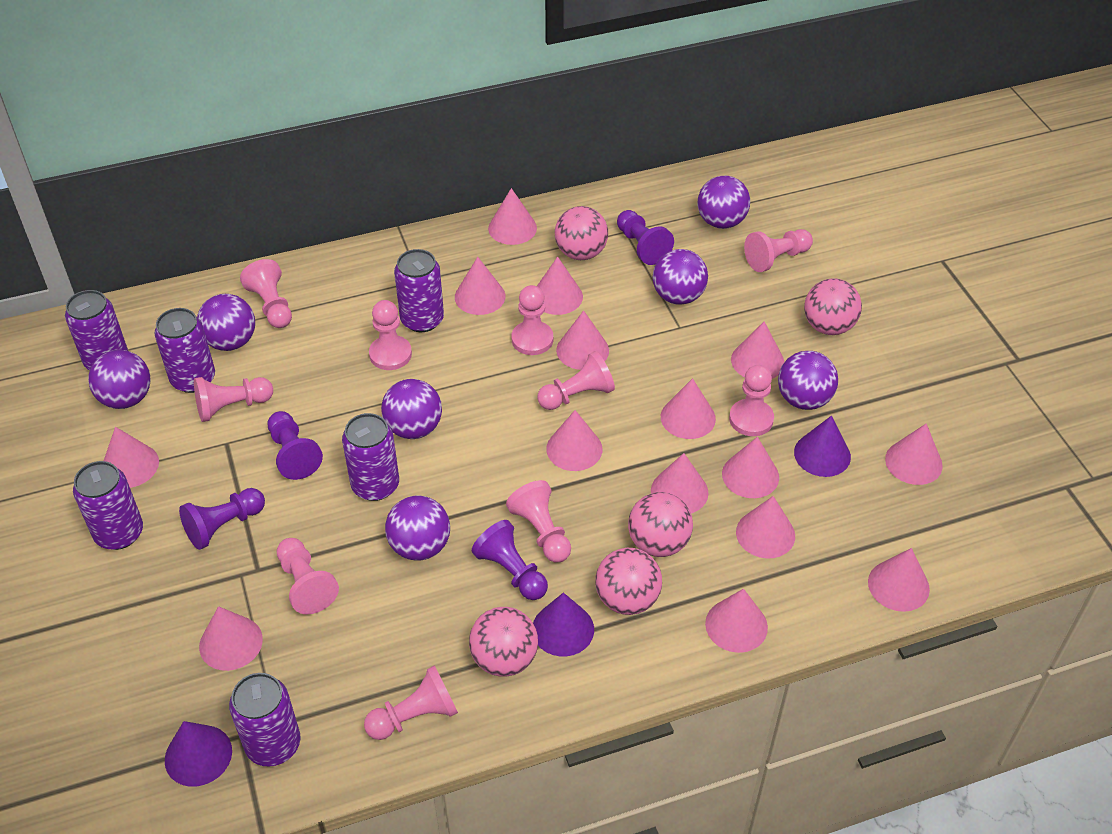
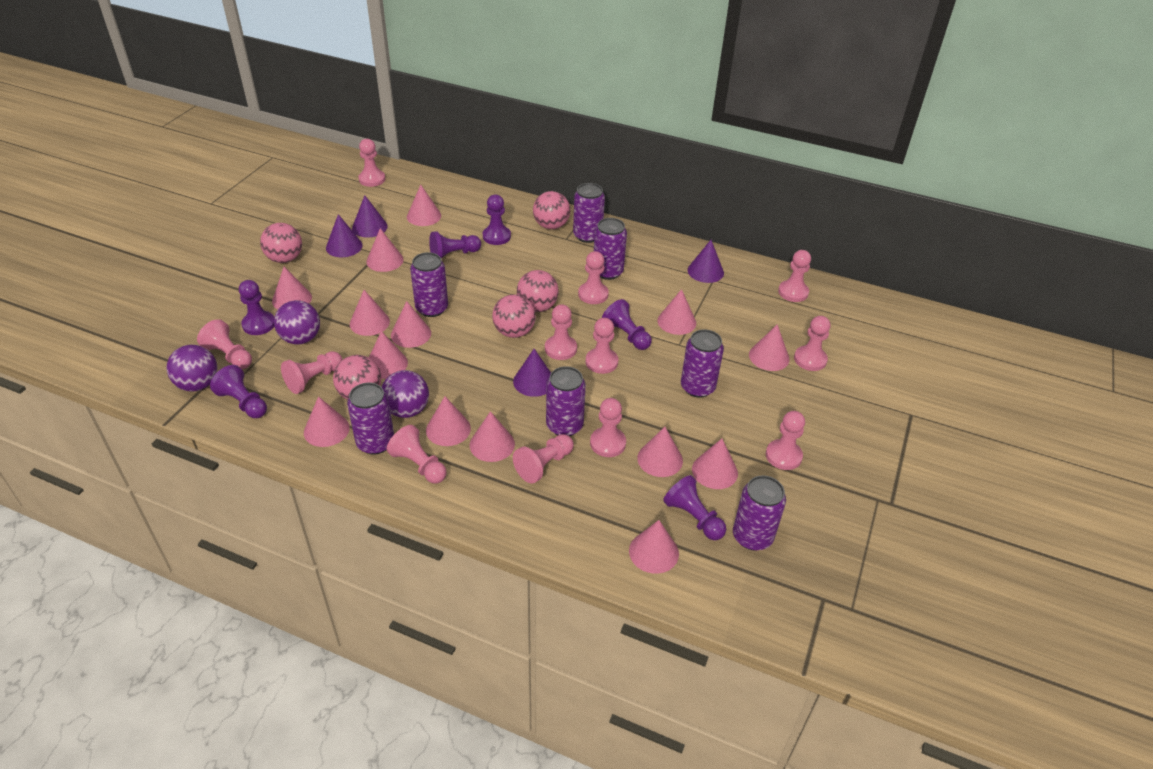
pink cone: 15 -> 14
pink pawn: 10 -> 12
purple ball: 7 -> 3
purple can: 6 -> 7
purple cone: 3 -> 4
purple pawn: 4 -> 6

